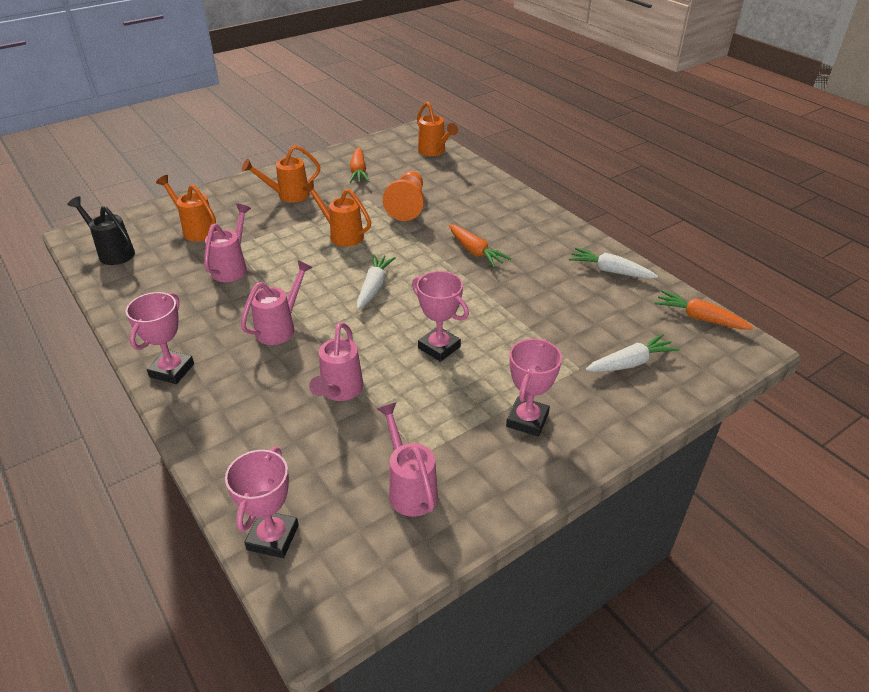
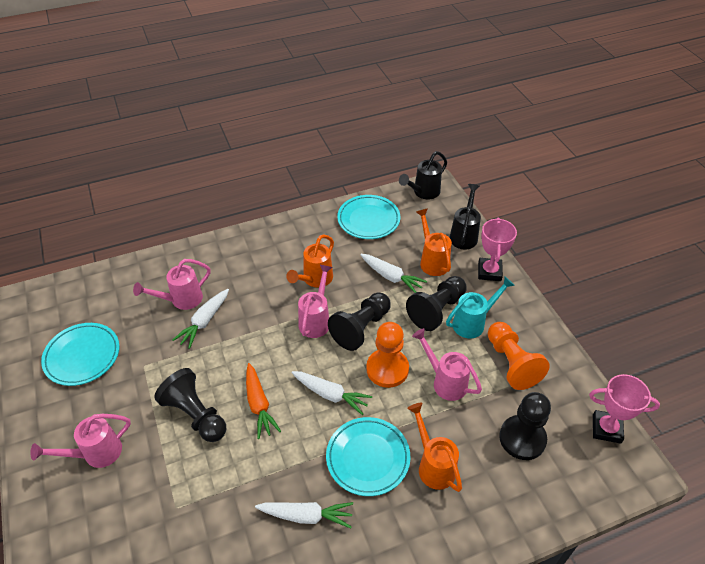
black pawn: 0 -> 4
black watering can: 1 -> 2
orange carrot: 3 -> 1
orange pawn: 1 -> 2
orange watering can: 4 -> 3
pink trophy: 4 -> 2
turquoise plate: 0 -> 3
turquoise watering can: 0 -> 1
white carrot: 3 -> 4

